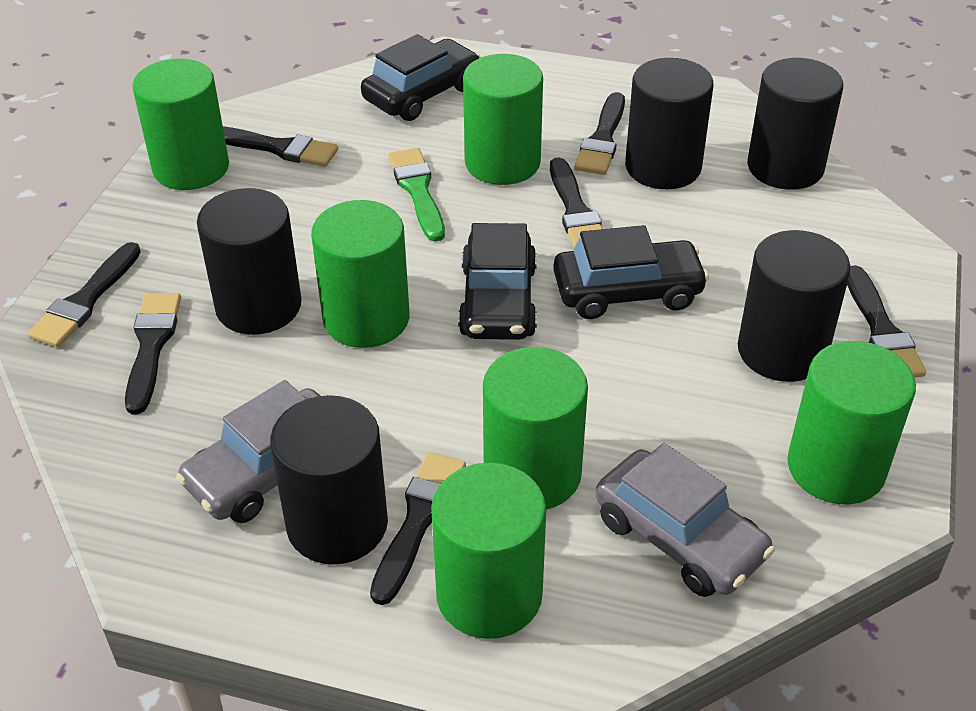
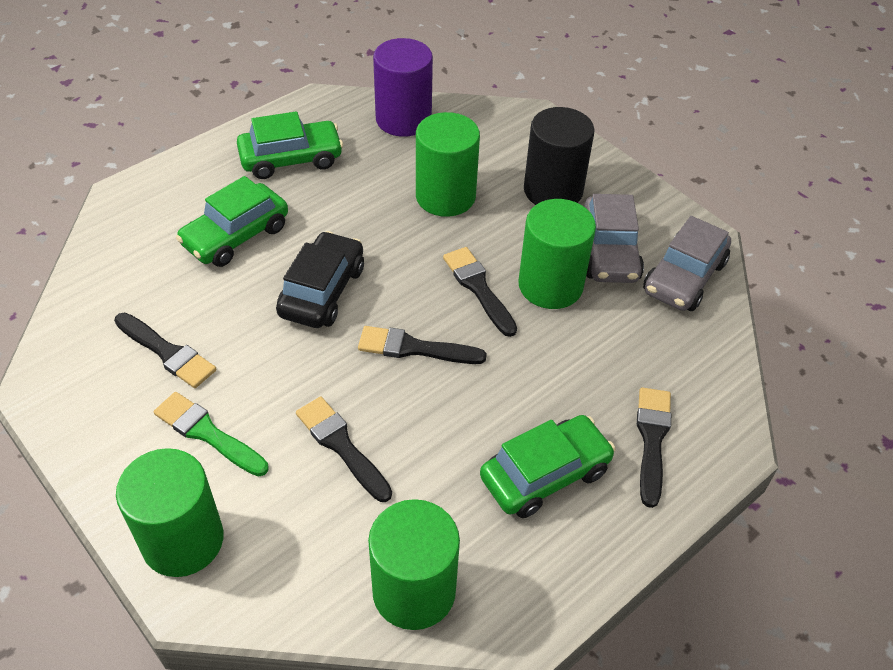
black brush: 7 -> 5
black car: 3 -> 1
black cylinder: 5 -> 1
green car: 0 -> 3
green cylinder: 6 -> 4
purple cylinder: 0 -> 1

